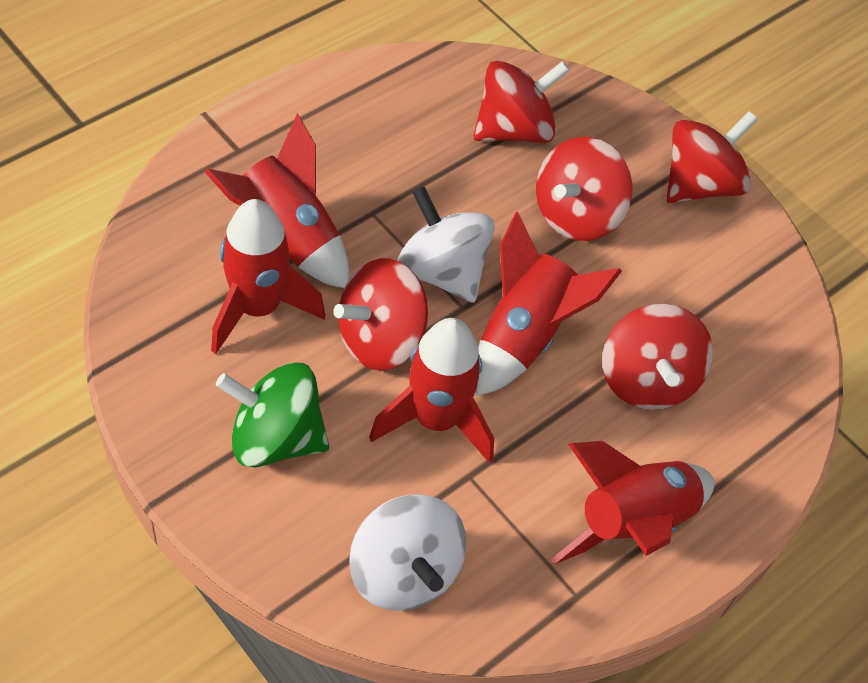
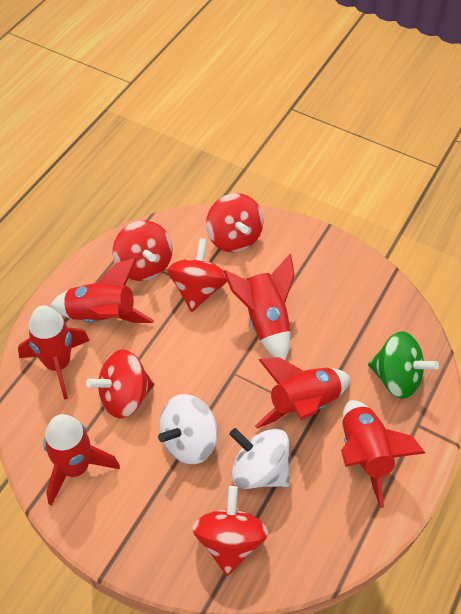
red rocket: 5 -> 6

